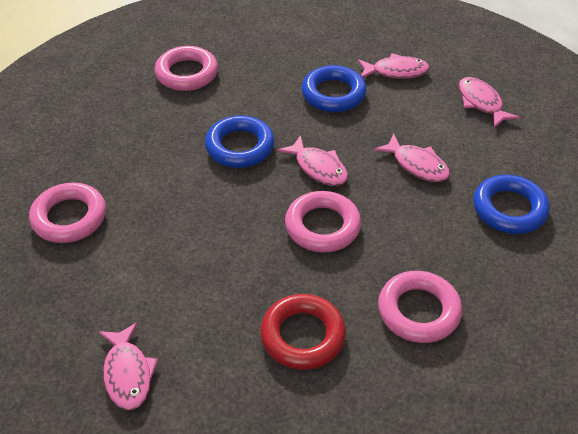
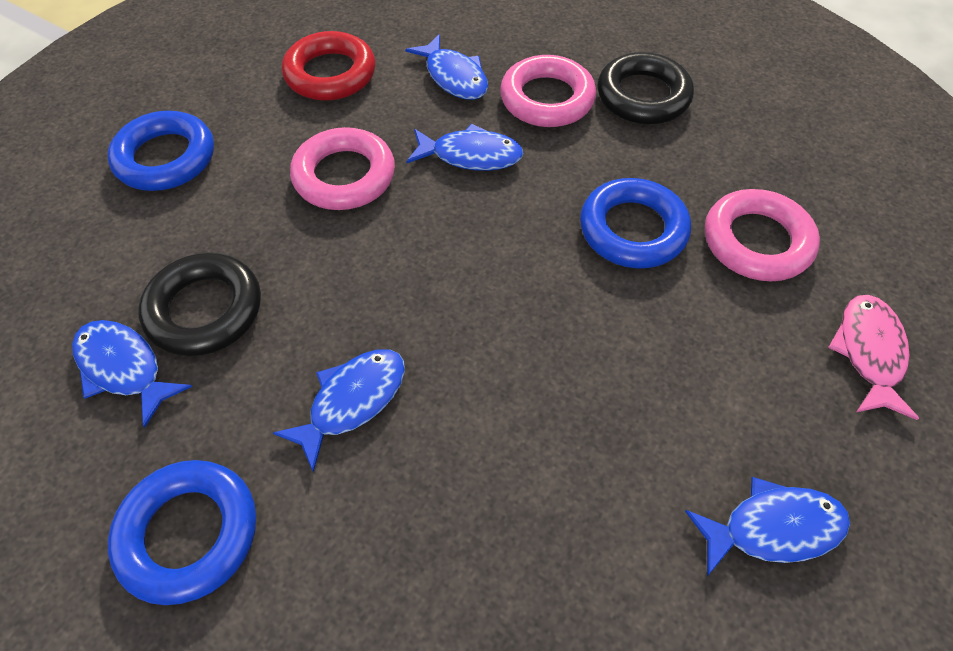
black ring: 0 -> 2
blue fish: 0 -> 5
pink fish: 5 -> 1
pink ring: 4 -> 3

